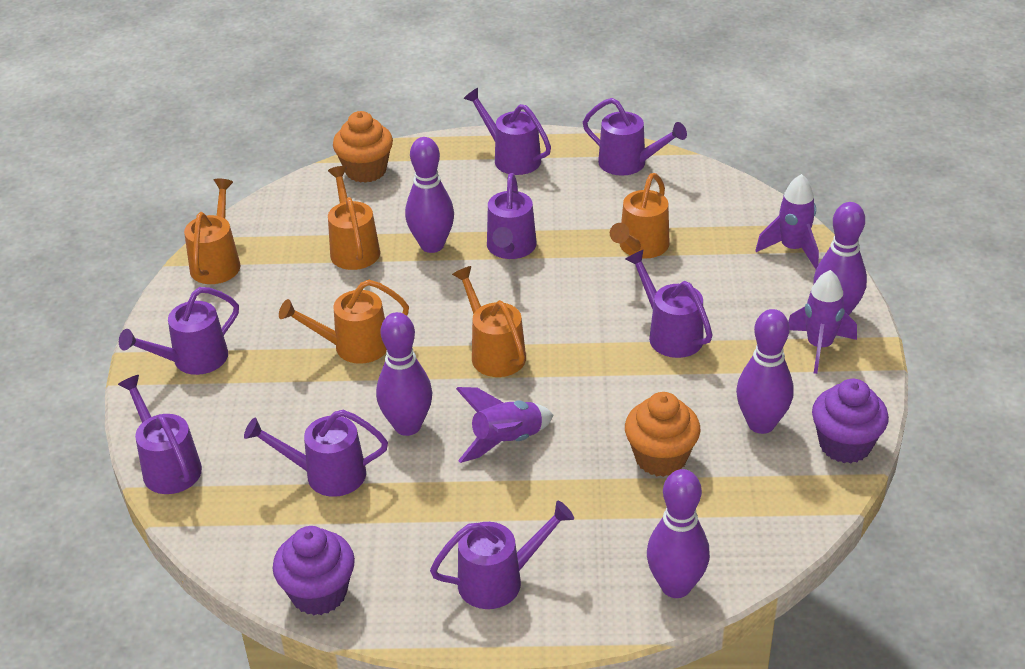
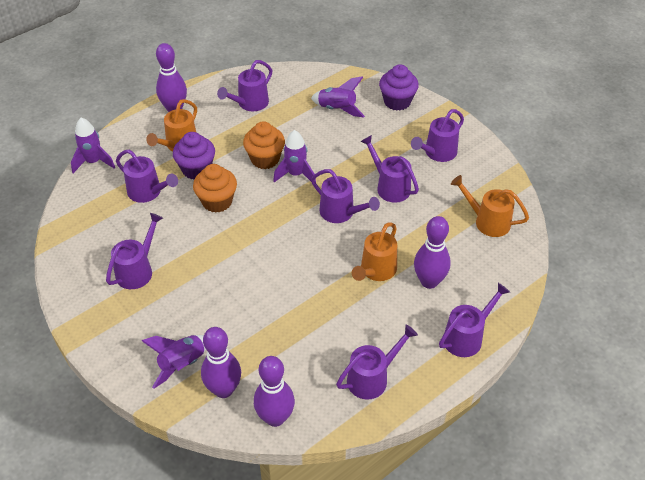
orange watering can: 5 -> 3
purple bowling pin: 5 -> 4
purple rocket: 3 -> 4

